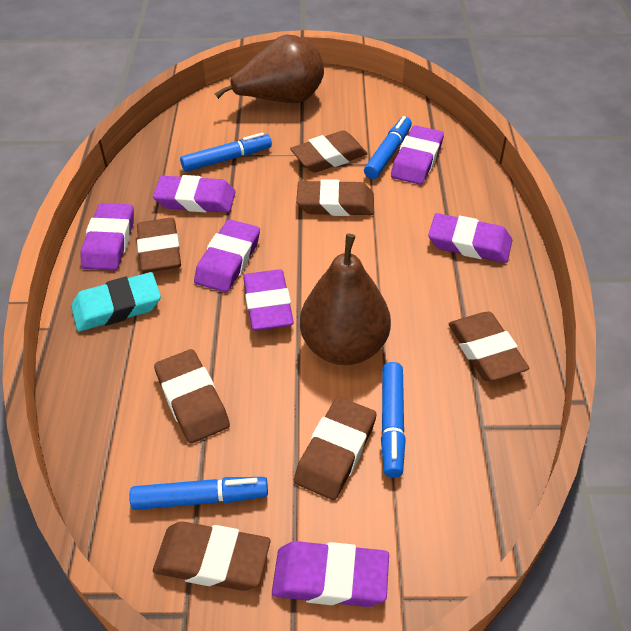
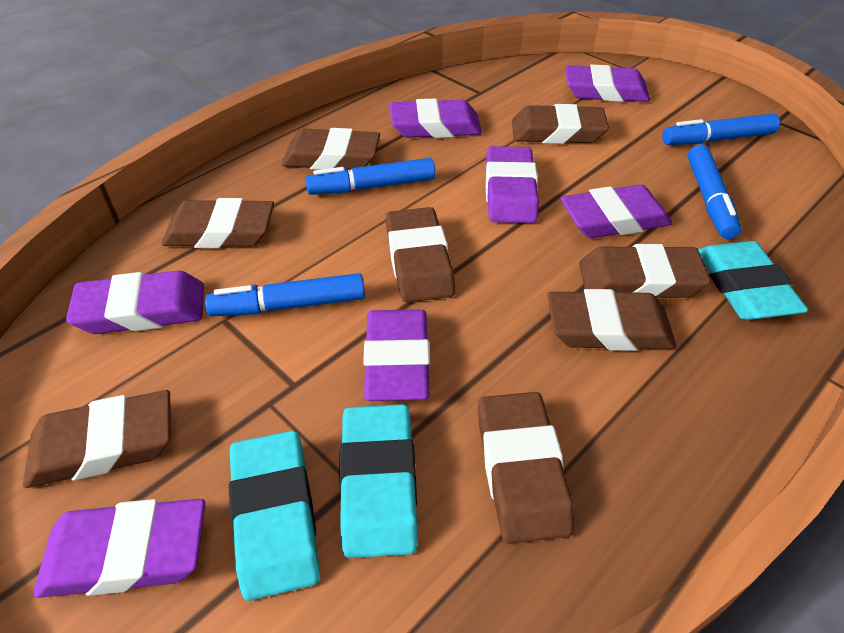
brown eraser: 7 -> 8
brown pear: 2 -> 0
turquoise eraser: 1 -> 3

